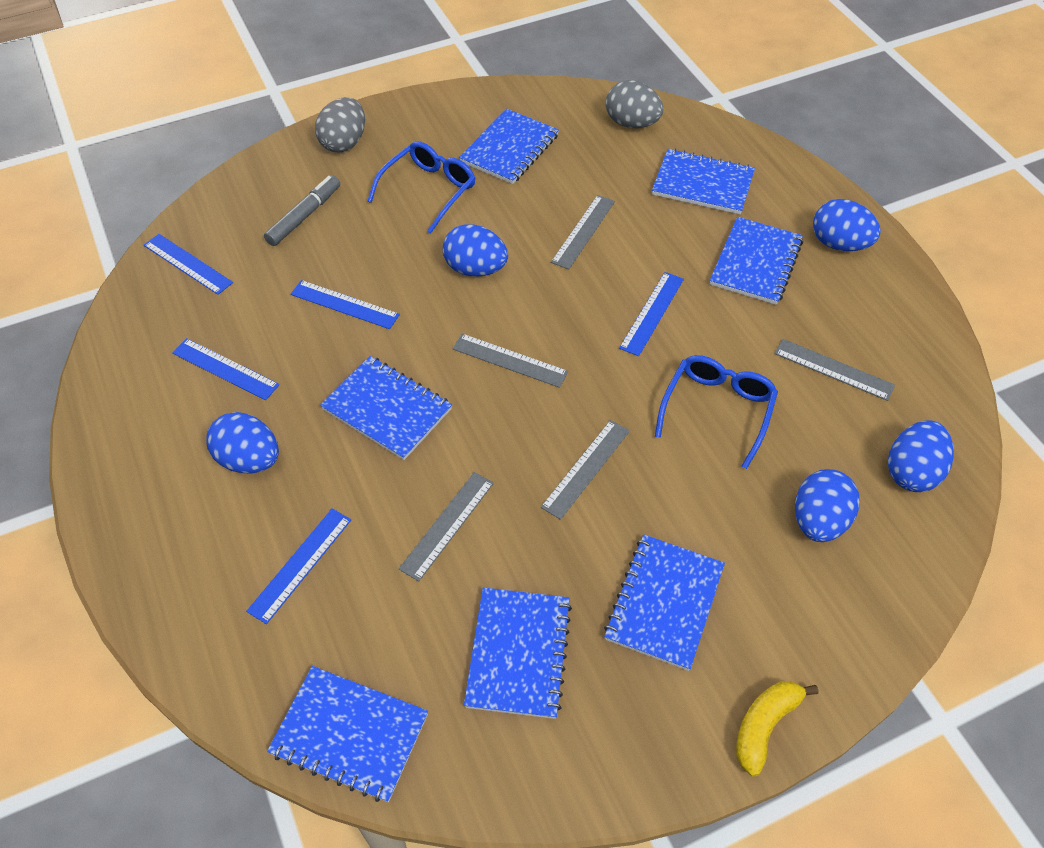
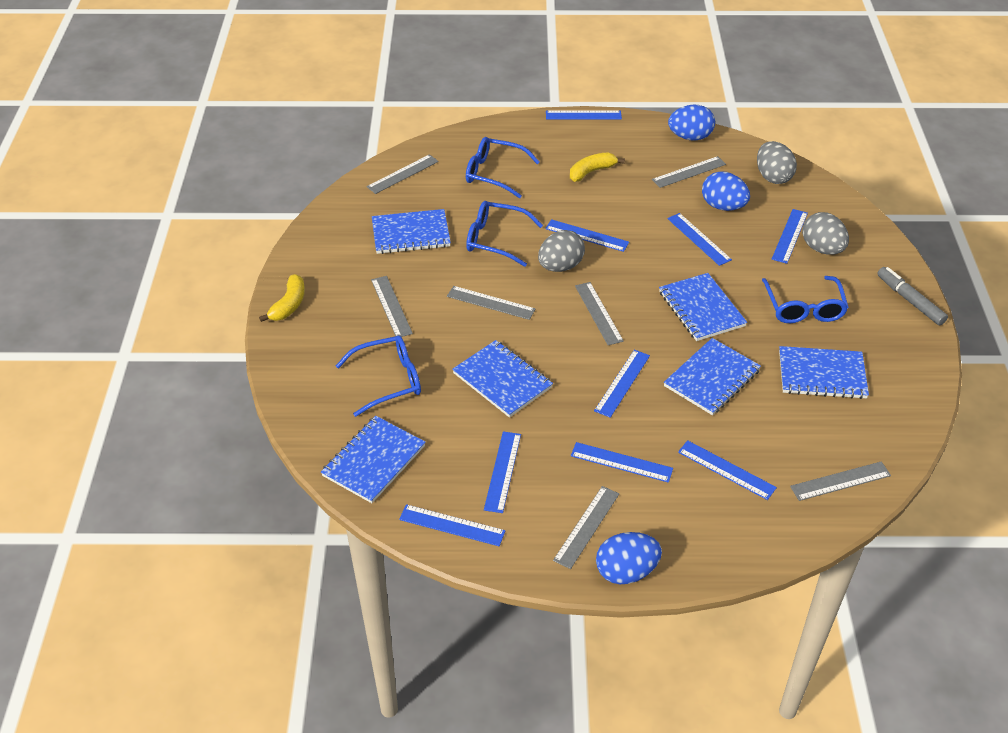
blue egg: 5 -> 3
blue glasses: 2 -> 4
blue notebook: 7 -> 6
blue ruler: 5 -> 9
grey egg: 2 -> 3
grey ruler: 5 -> 7
yellow banana: 1 -> 2

